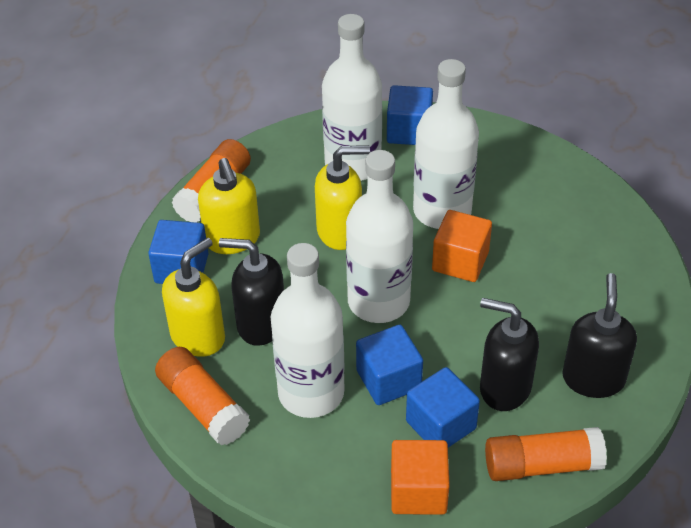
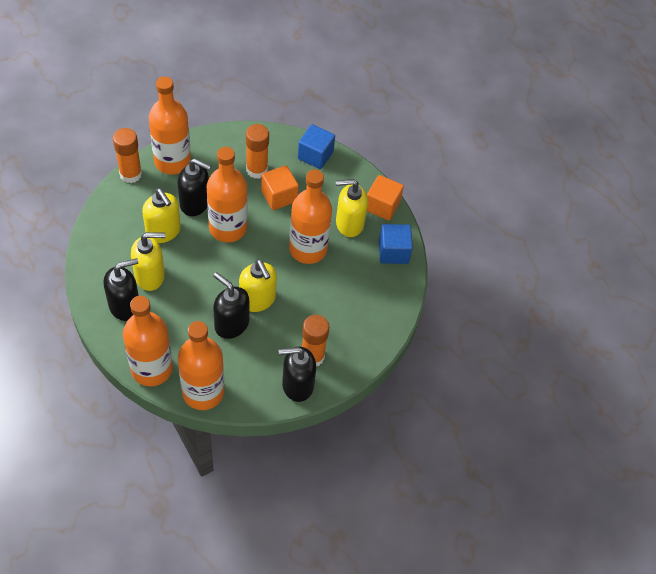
black soap dispenser: 3 -> 4
blue cube: 4 -> 2
orange bottle: 0 -> 5
white bottle: 4 -> 0
yellow soap dispenser: 3 -> 4

